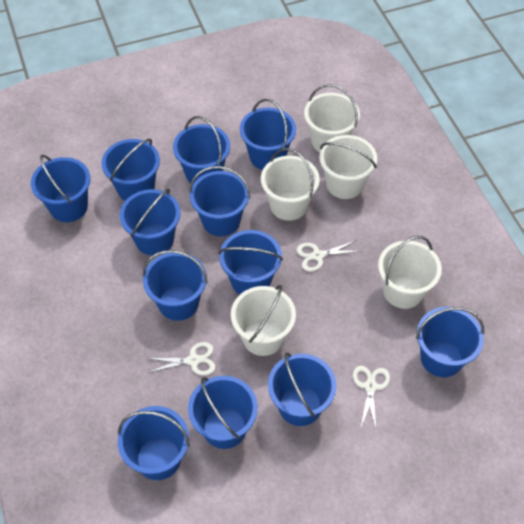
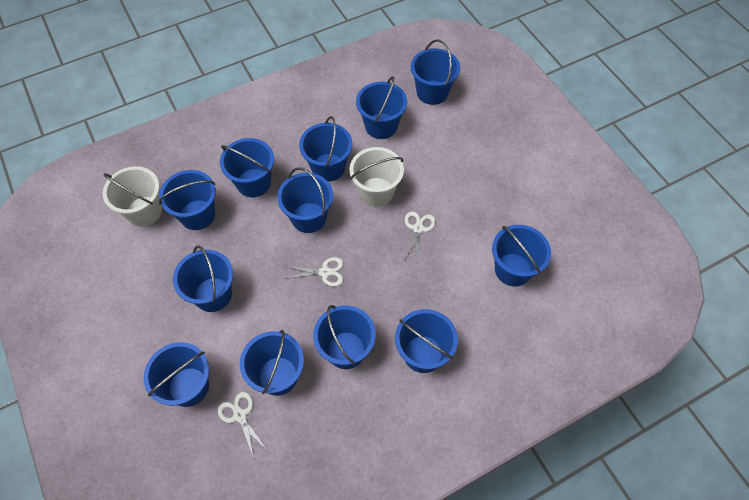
white bucket: 5 -> 2

